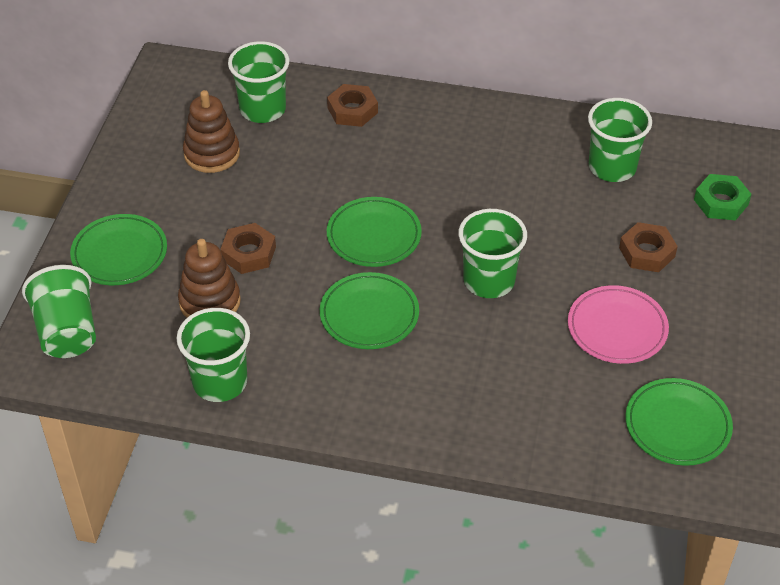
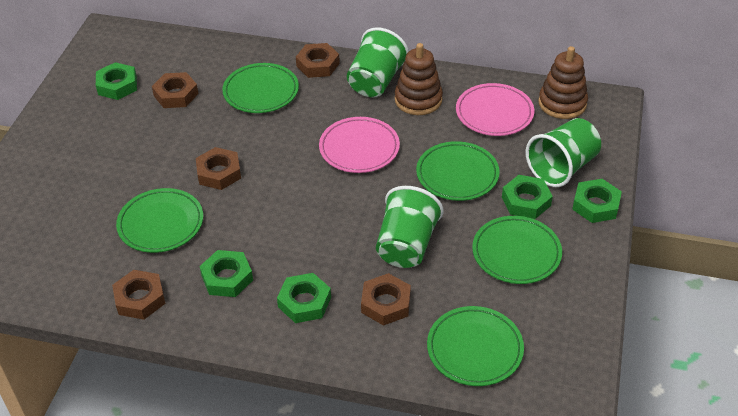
brown nut: 3 -> 5
green cup: 5 -> 3
green nut: 1 -> 5
green plate: 4 -> 5
pink plate: 1 -> 2

